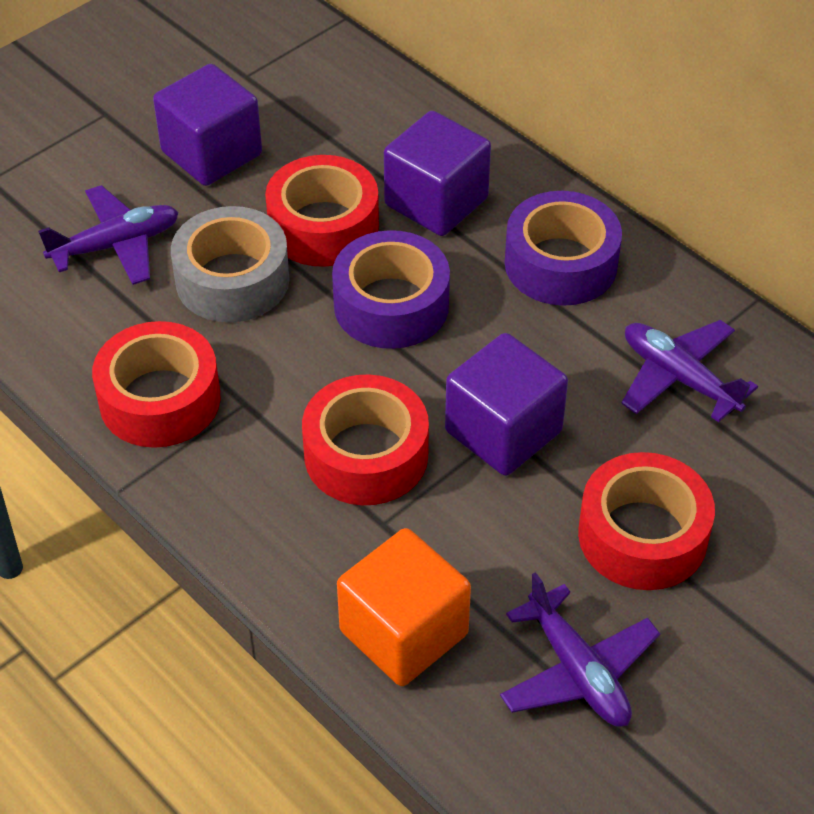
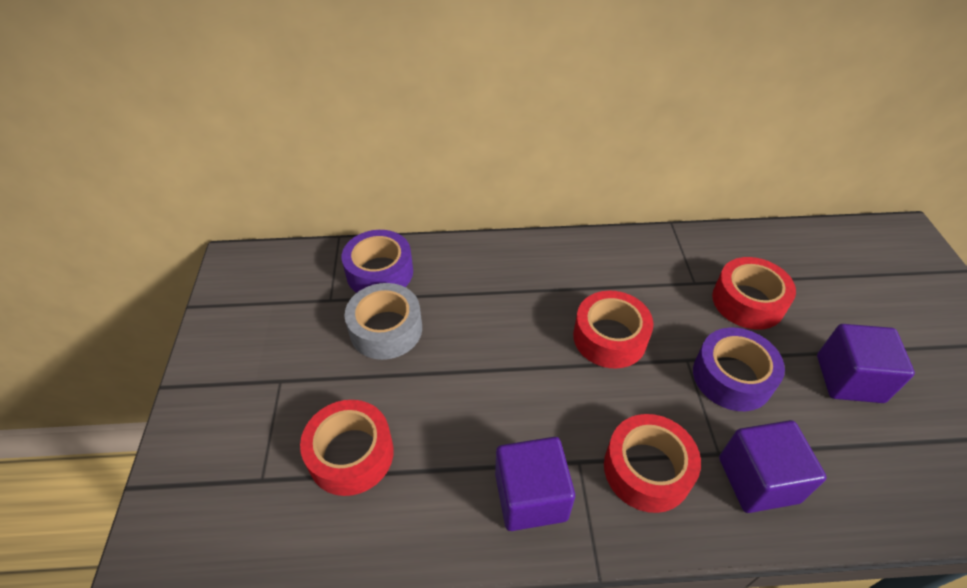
orange cube: 1 -> 0
purple plane: 3 -> 0

